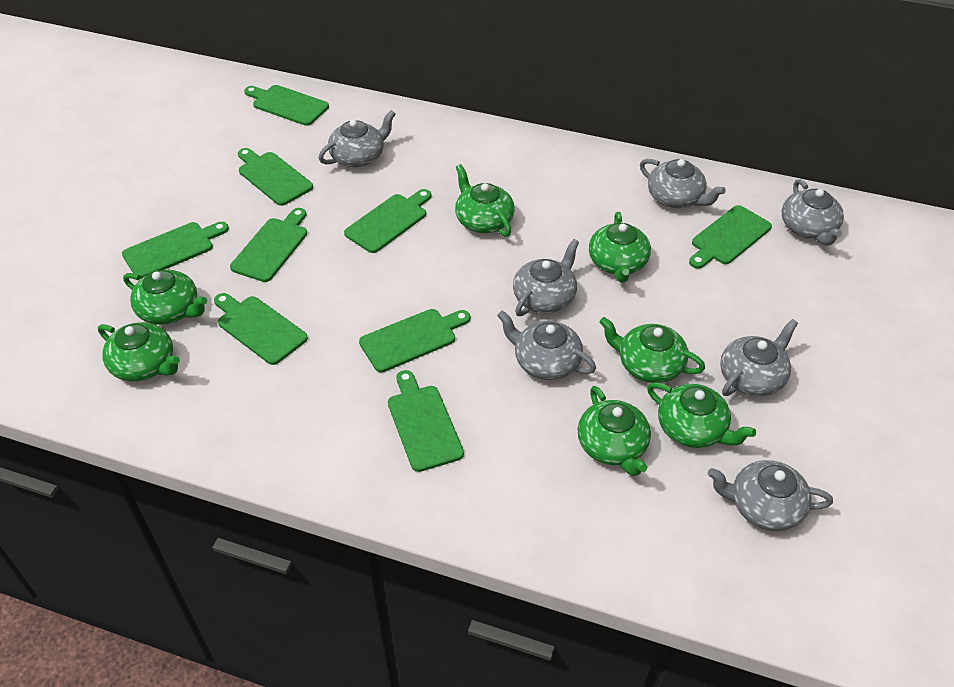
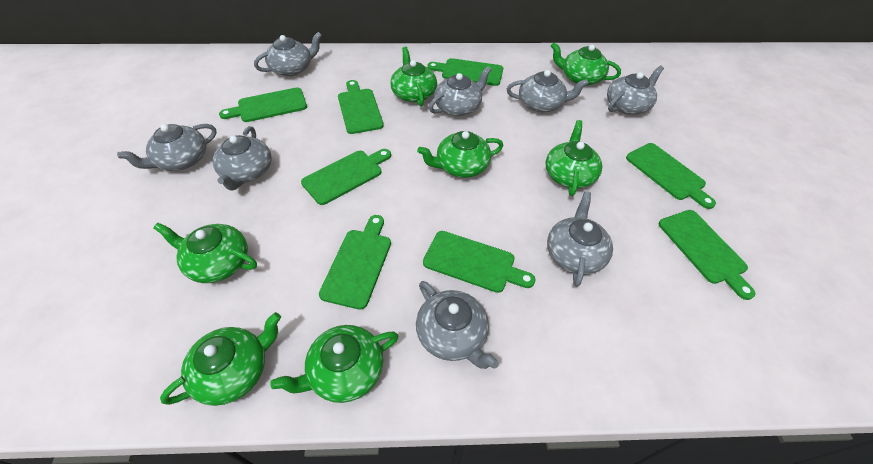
green cutting board: 9 -> 8
grey teapot: 7 -> 8

